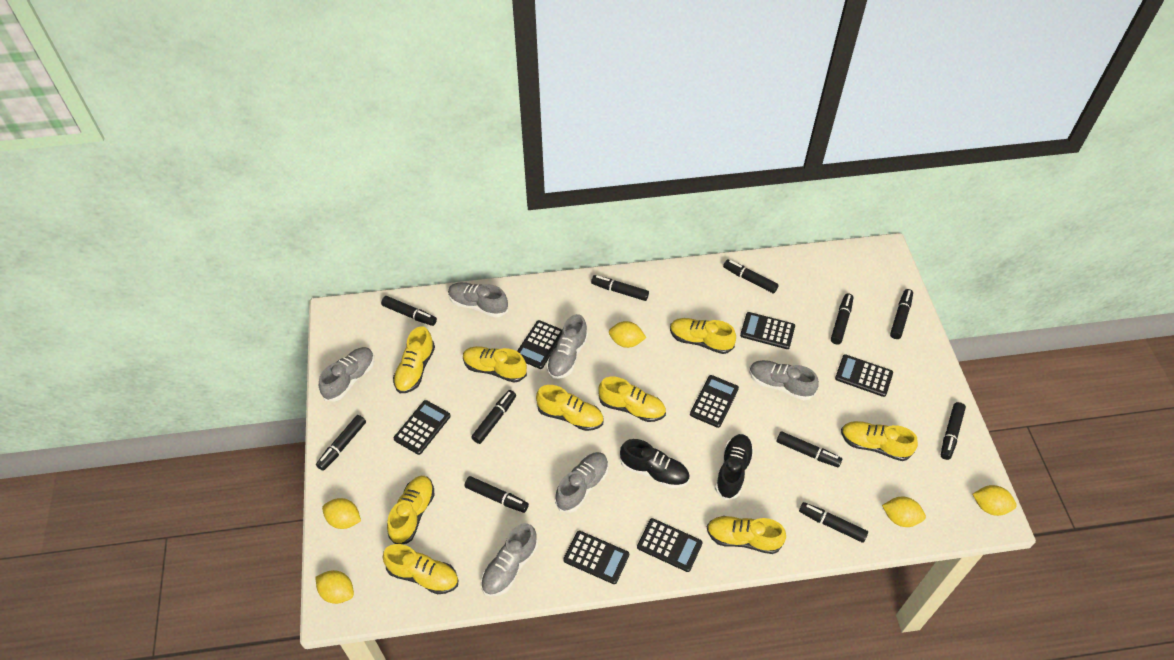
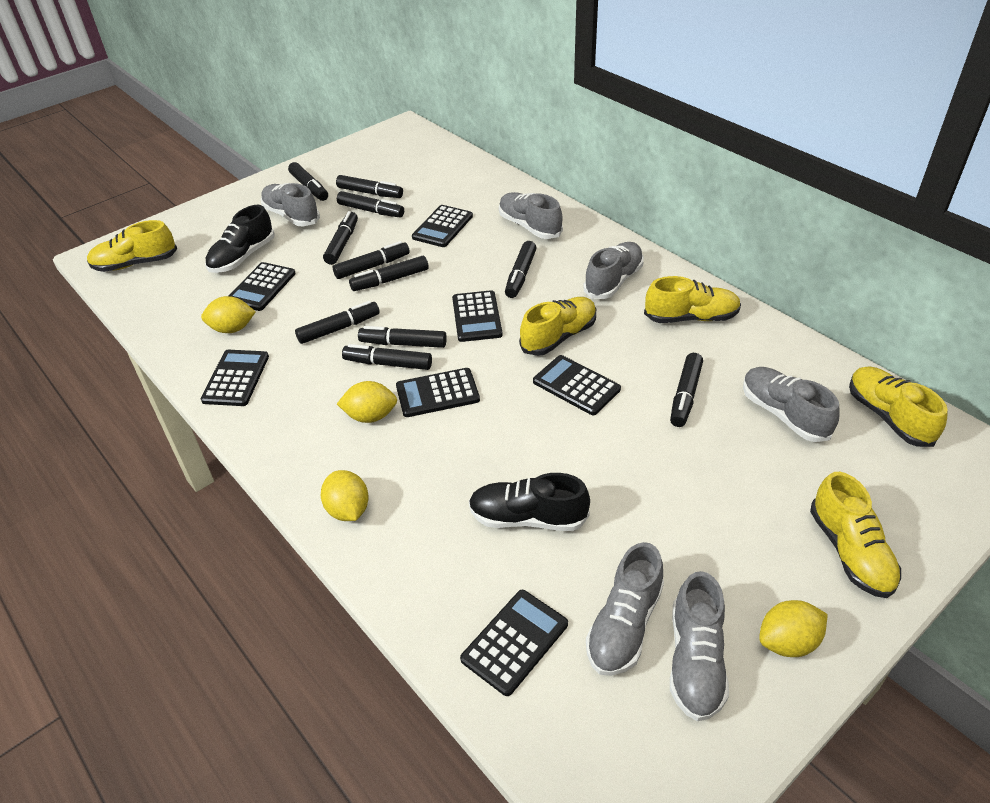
yellow lemon: 5 -> 4
yellow shoe: 9 -> 5

